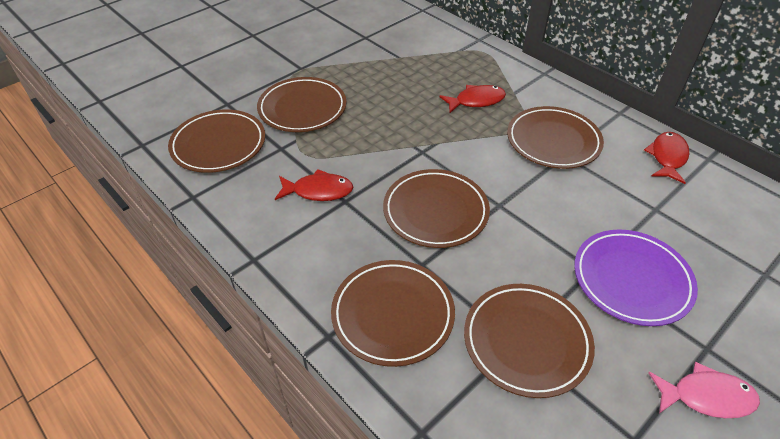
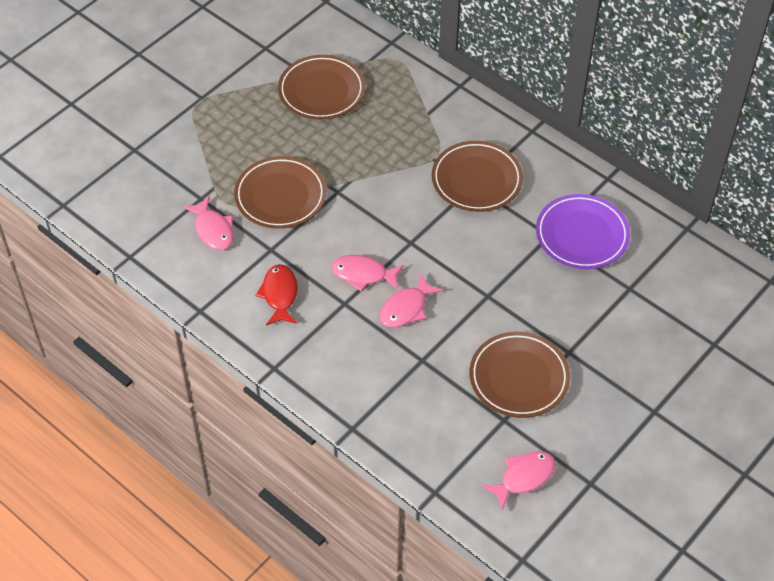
brown plate: 6 -> 4
pink fish: 1 -> 4
red fish: 3 -> 1

